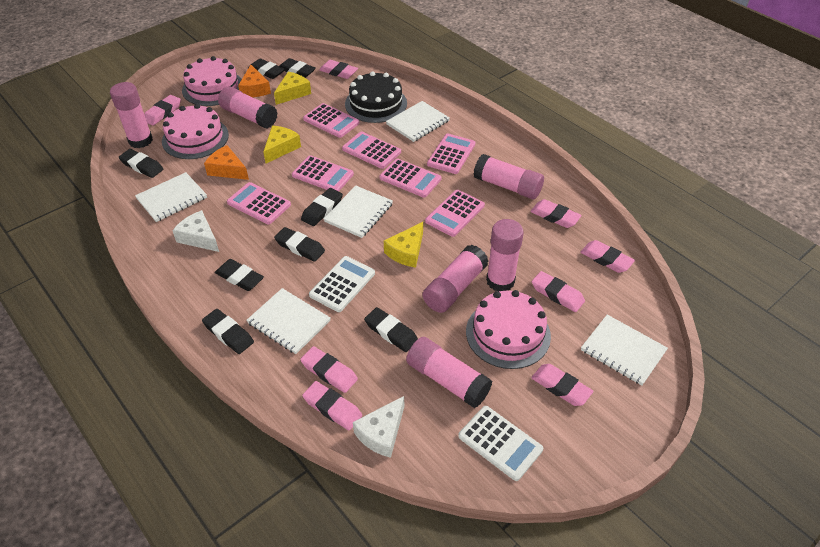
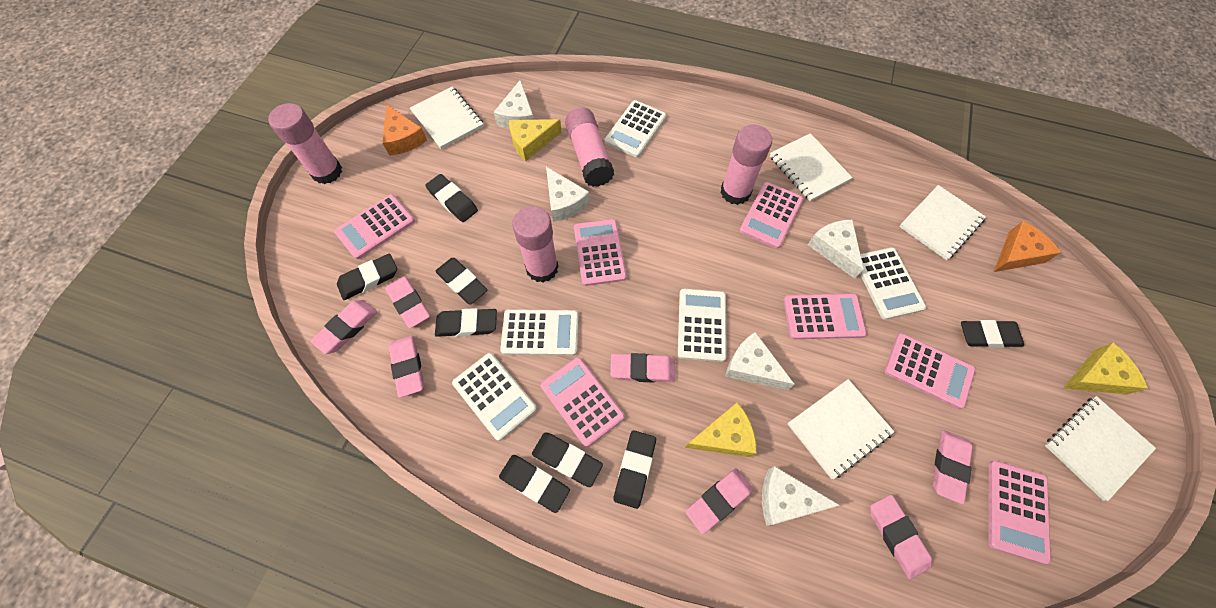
black cake: 1 -> 0
pink cake: 3 -> 0
pink eraser: 8 -> 7
pink glue stick: 6 -> 4
white calculator: 2 -> 5
white cheese: 2 -> 5

